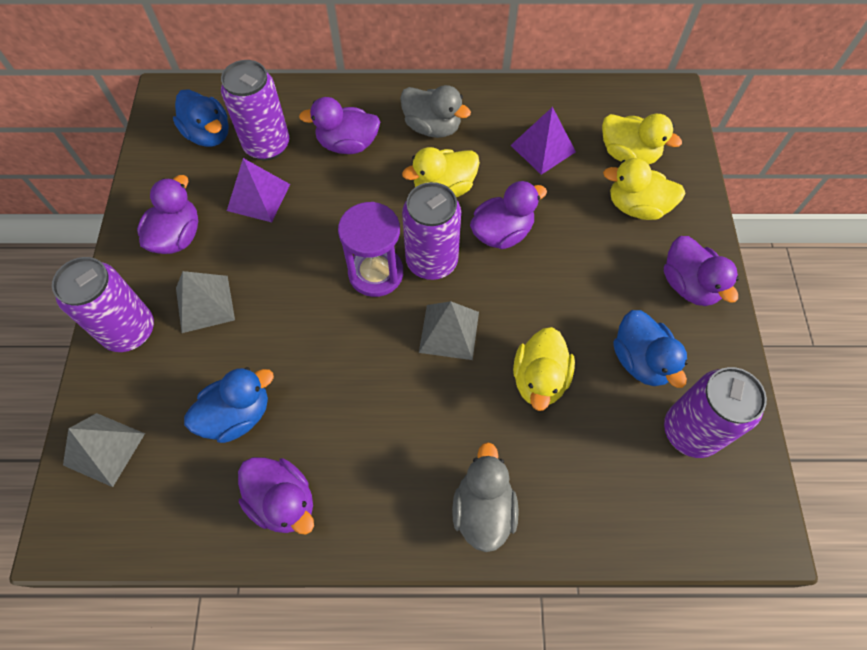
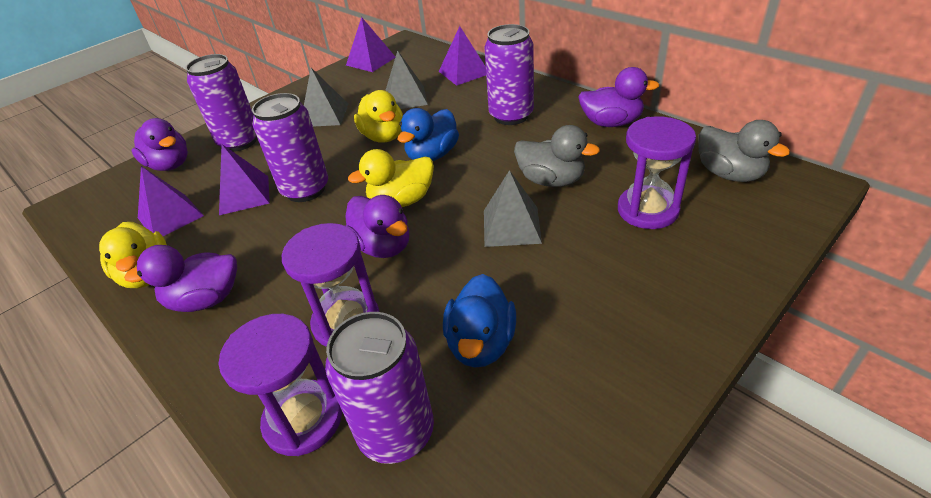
blue duck: 3 -> 2
purple duck: 5 -> 4
purple hourglass: 1 -> 3
purple pyramid: 2 -> 4
yellow duck: 4 -> 3

